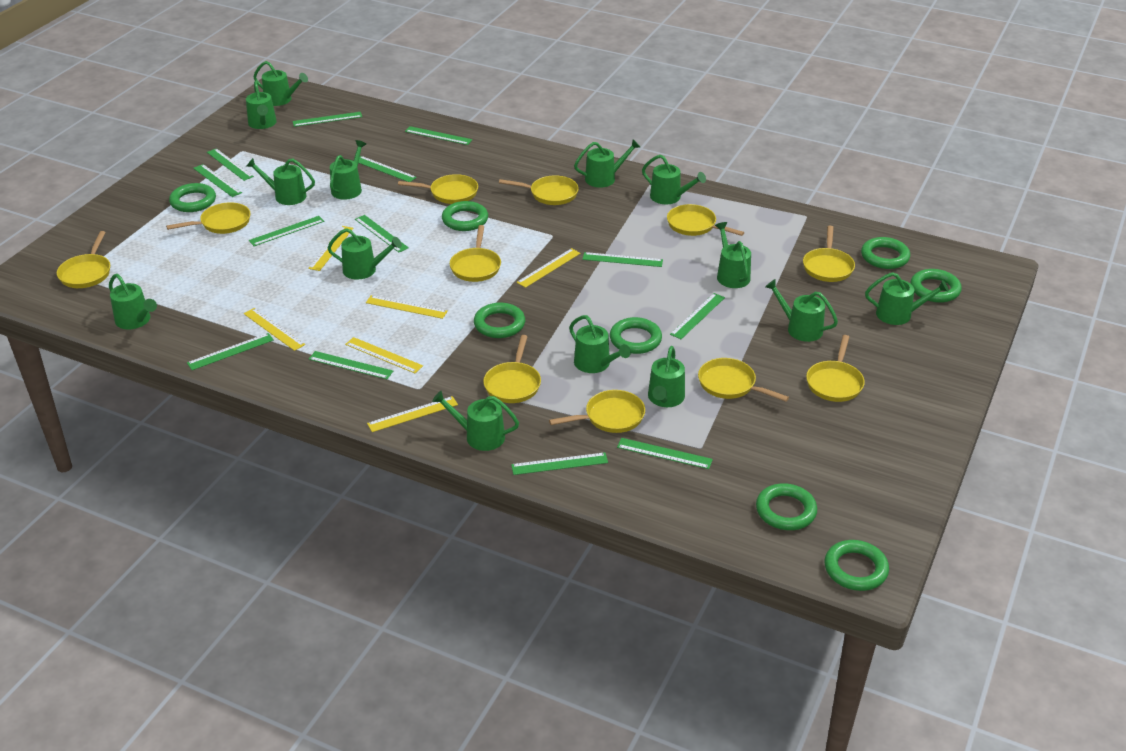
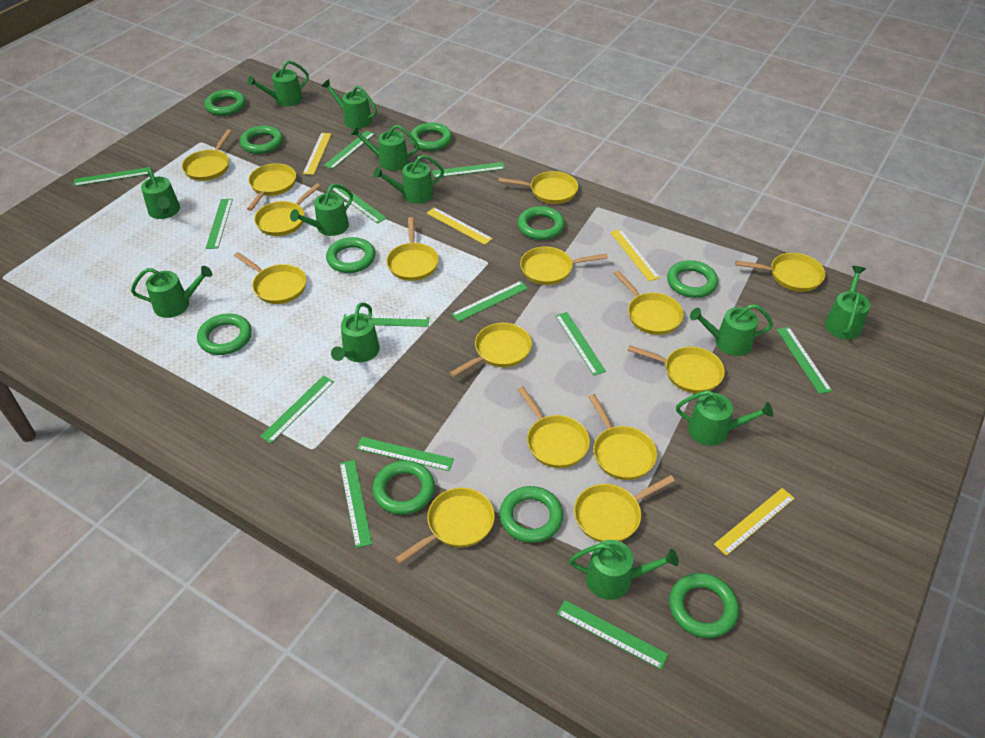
green ring: 8 -> 10
green watering can: 14 -> 12
yellow pan: 11 -> 15
yellow ruler: 6 -> 4

